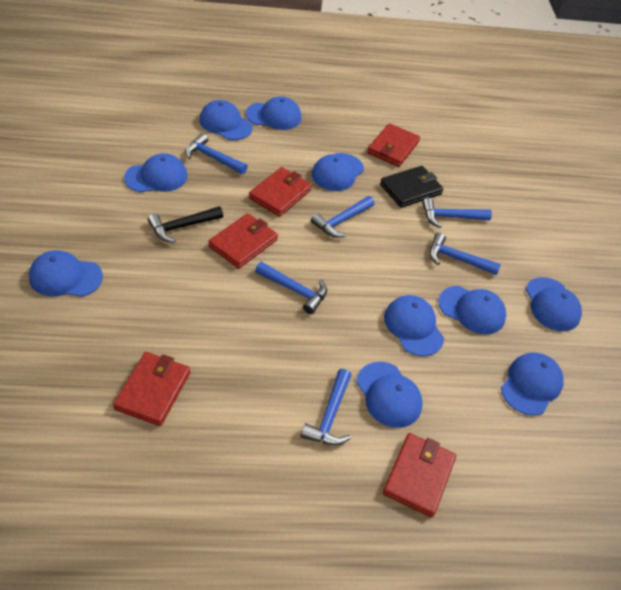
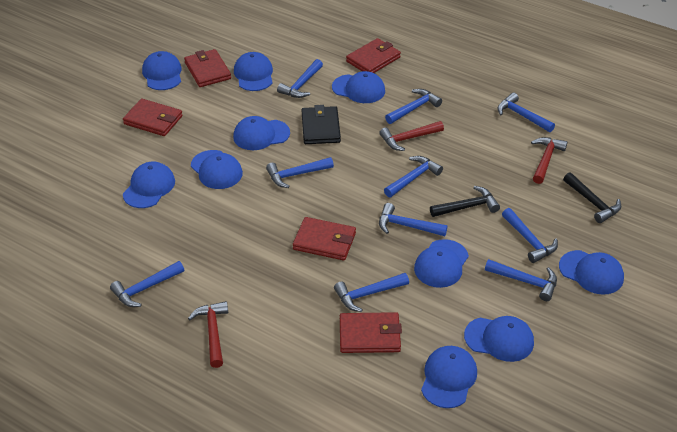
black hammer: 1 -> 2
blue hammer: 6 -> 10
red hammer: 0 -> 3

